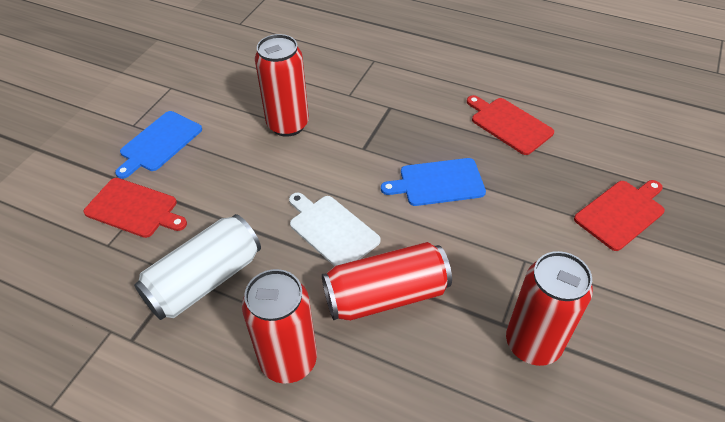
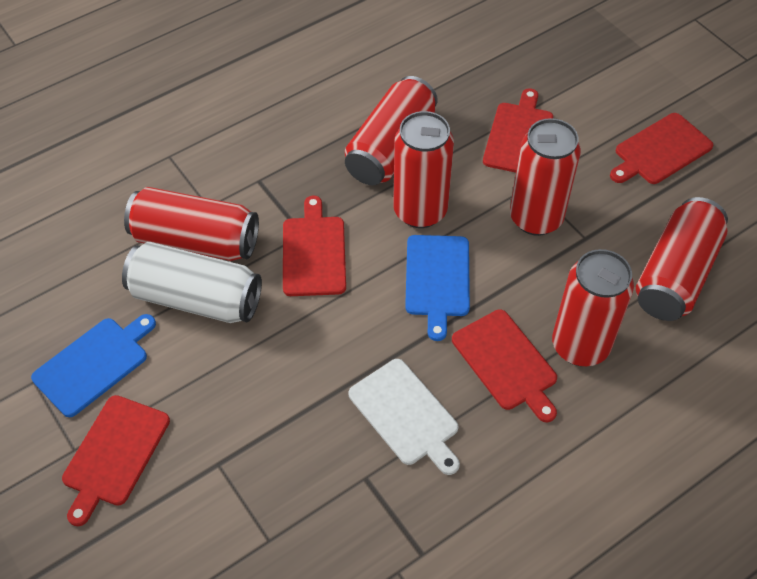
red can: 4 -> 6
red cutting board: 3 -> 5

